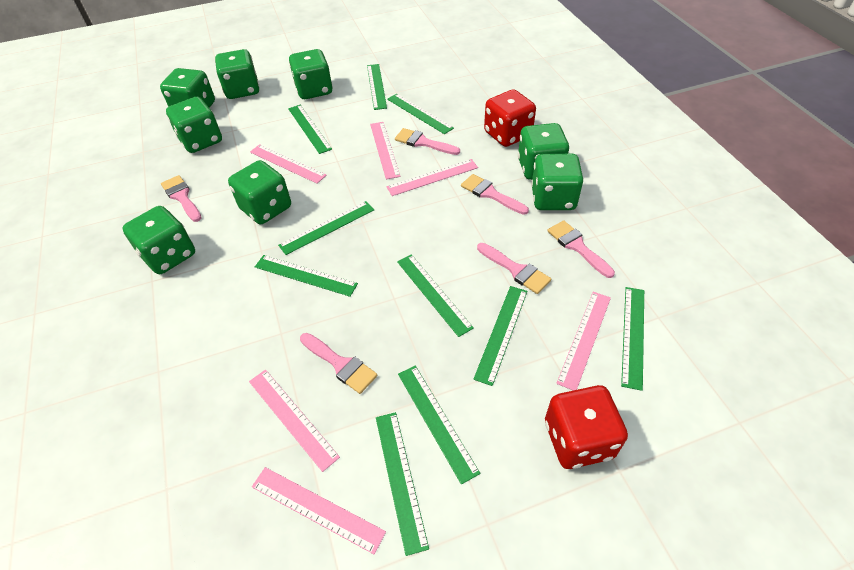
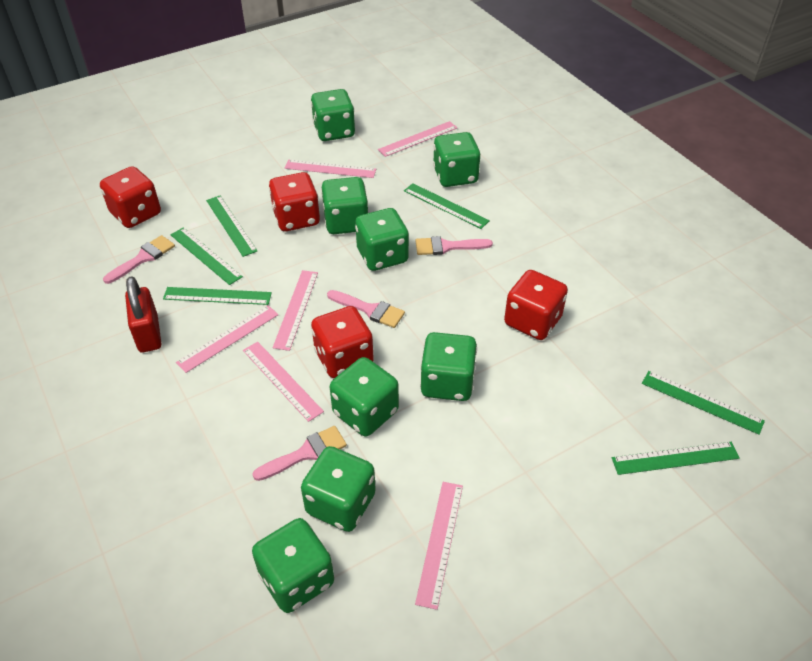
green ruler: 10 -> 6
pink brush: 6 -> 4
red dice: 2 -> 4
red padlock: 0 -> 1

